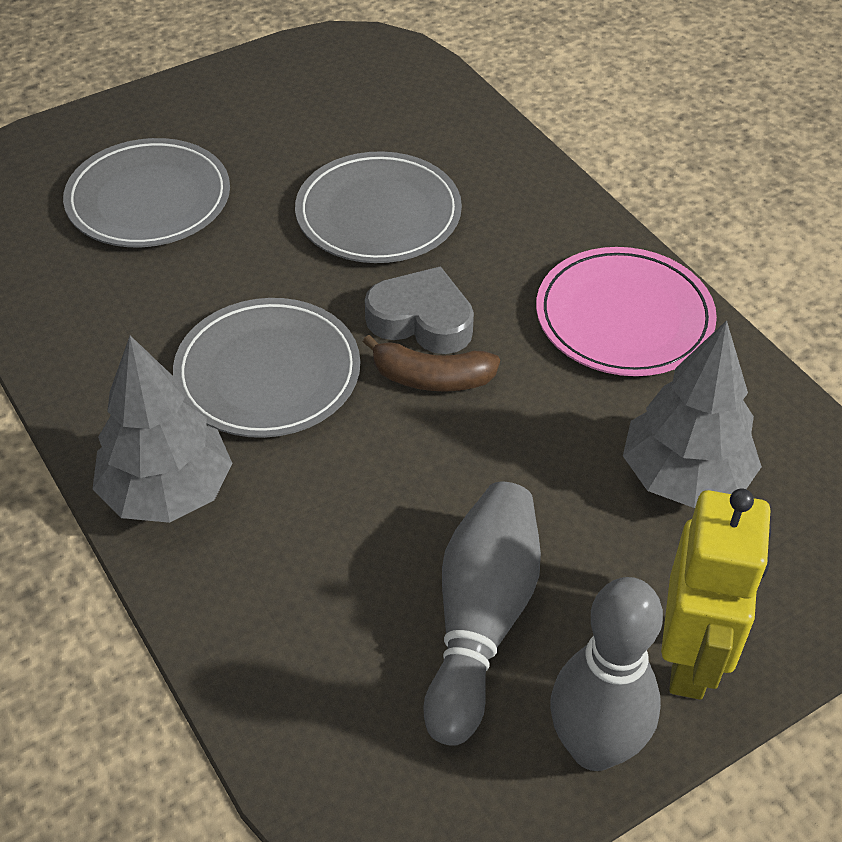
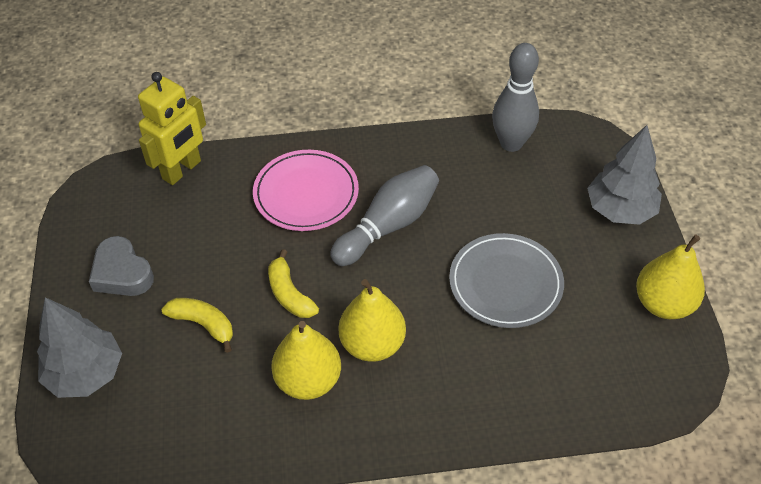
brown banana: 1 -> 0
grey plate: 3 -> 1
yellow banana: 0 -> 2
yellow pear: 0 -> 3

